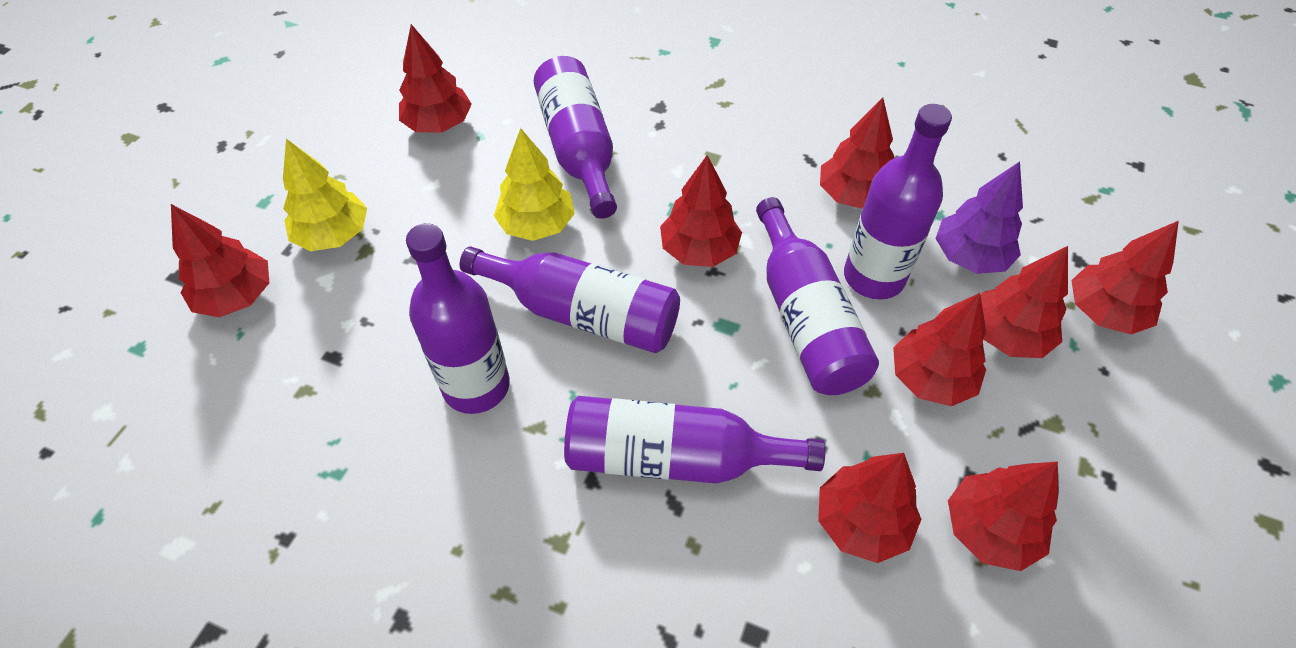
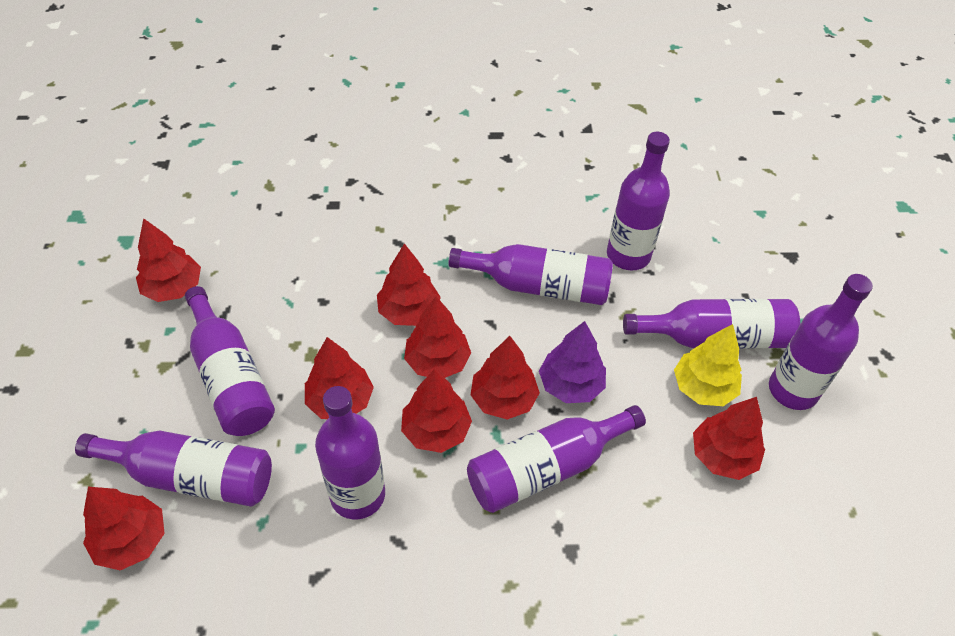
purple bottle: 6 -> 8
red tree: 9 -> 8
yellow tree: 2 -> 1

